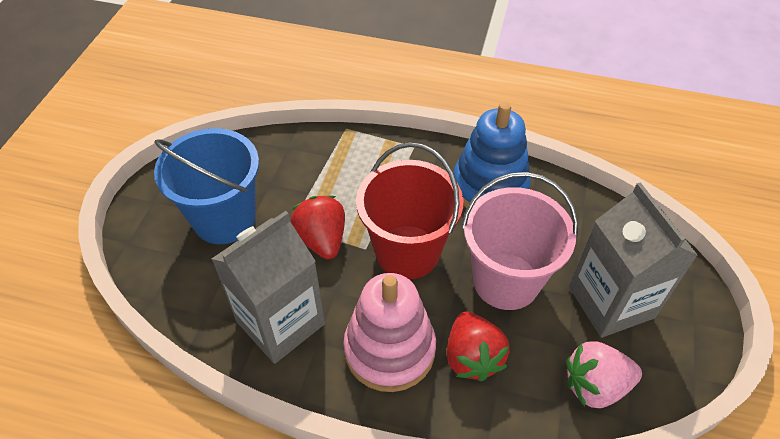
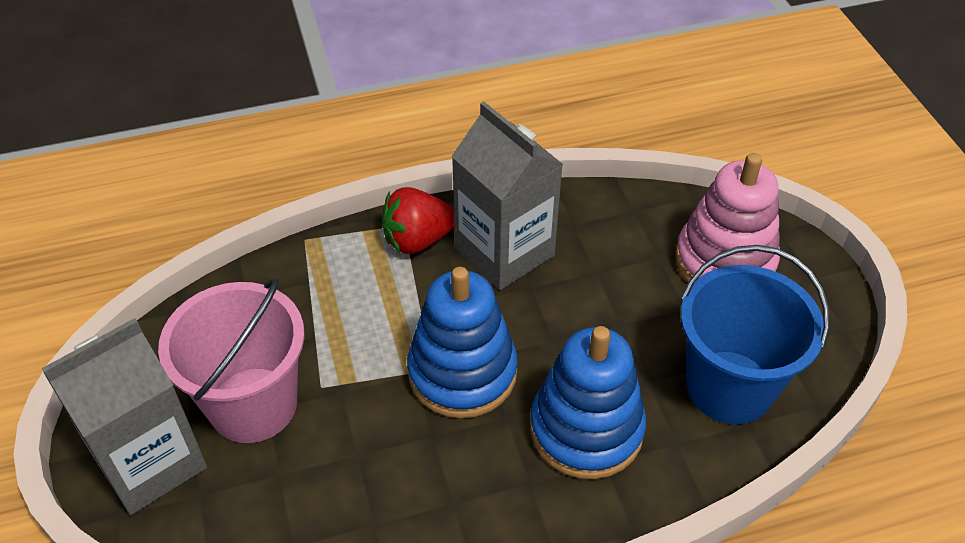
blue stacking toy: 1 -> 2
pink strawberry: 1 -> 0
red bucket: 1 -> 0
red strawberry: 2 -> 1

